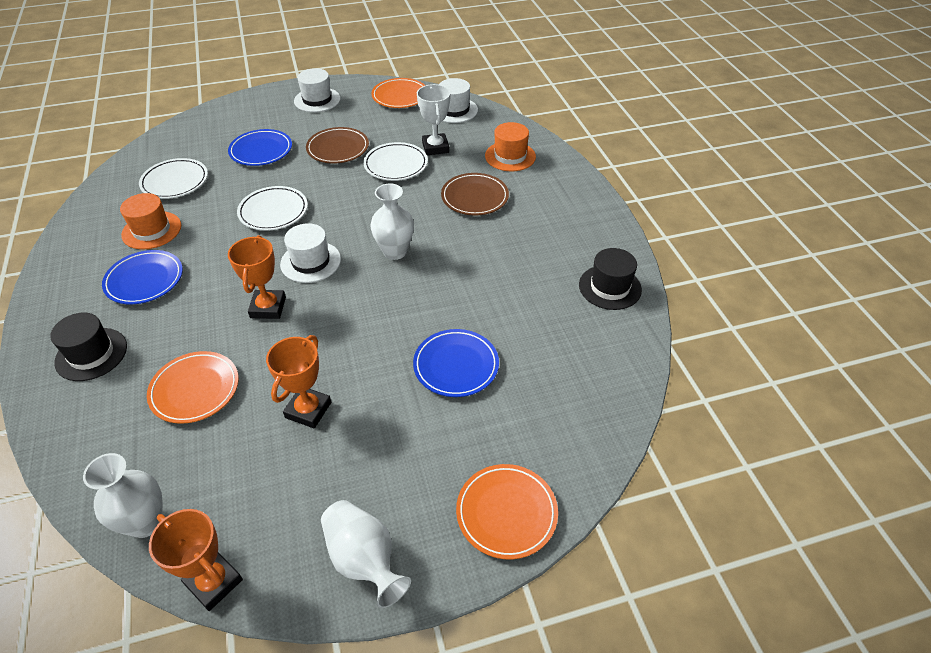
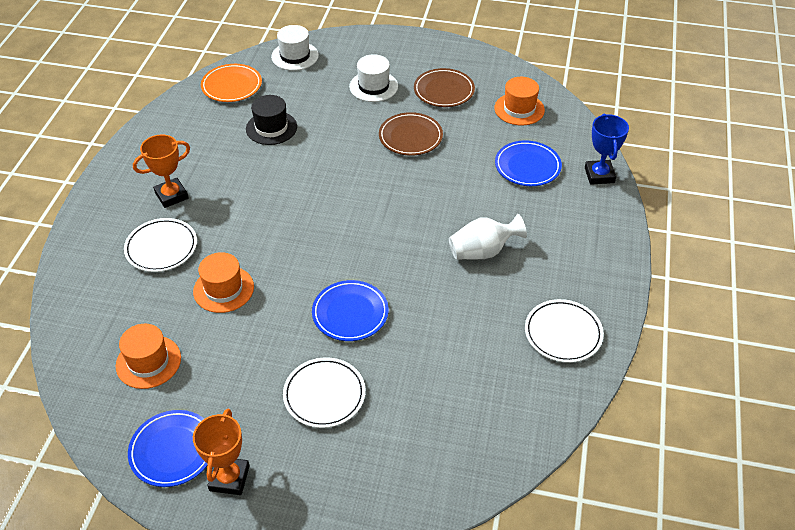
black hat: 2 -> 1
blue trophy: 0 -> 1
orange hat: 2 -> 3
orange plate: 3 -> 1
orange trophy: 3 -> 2
white hat: 3 -> 2
white trophy: 1 -> 0
white vase: 3 -> 1

